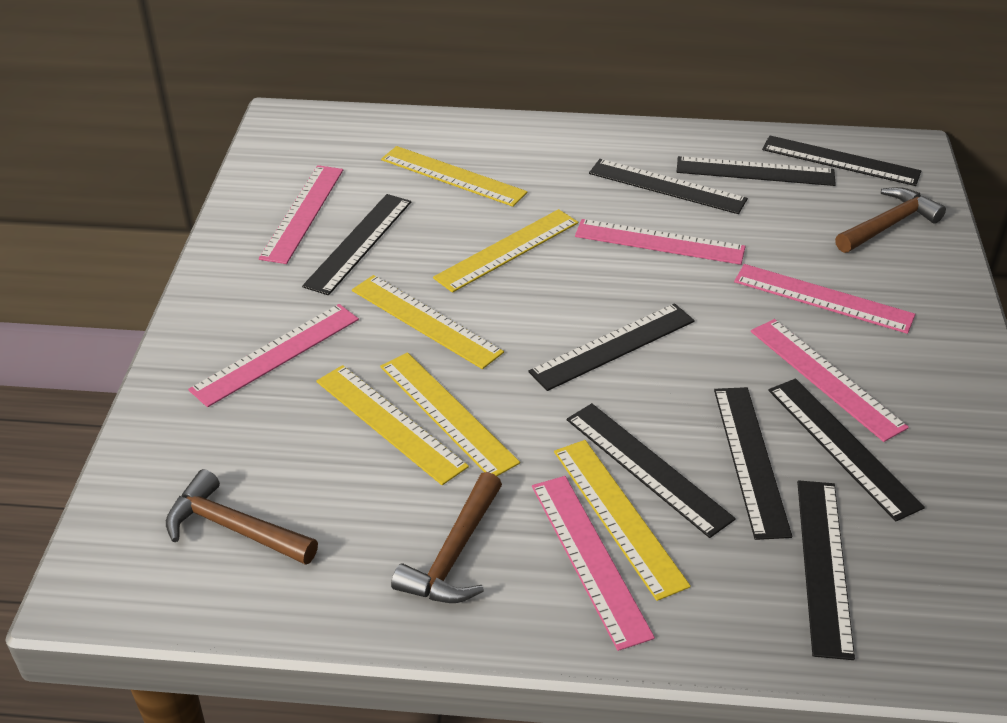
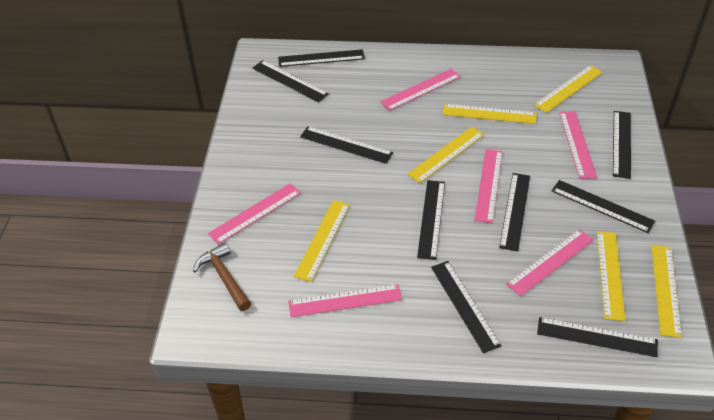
brown hammer: 3 -> 1

